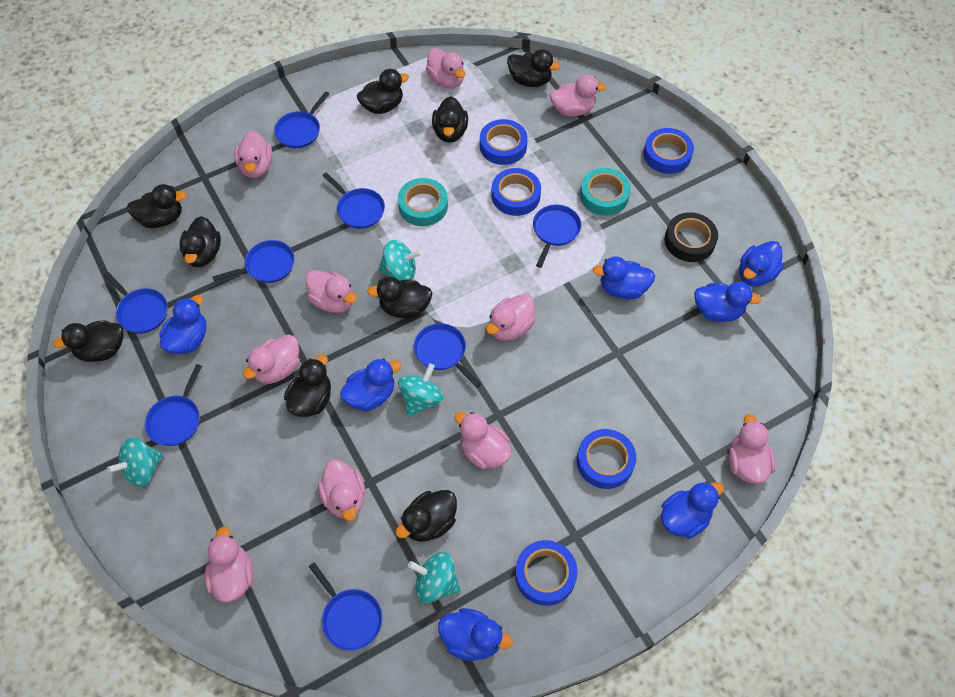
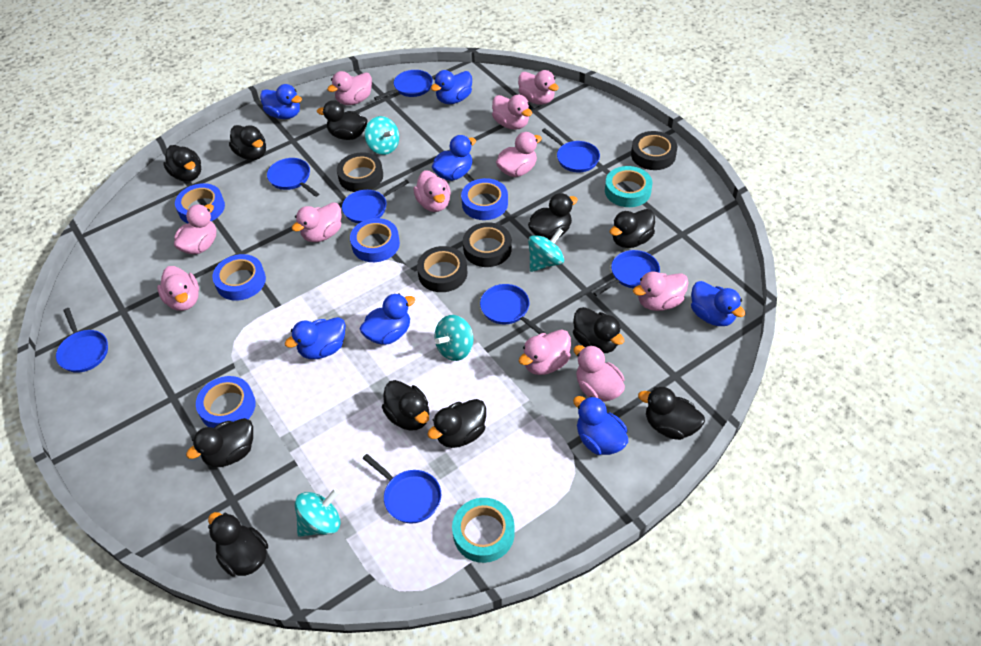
black duck: 9 -> 11
black tape: 1 -> 4
pink duck: 10 -> 11

